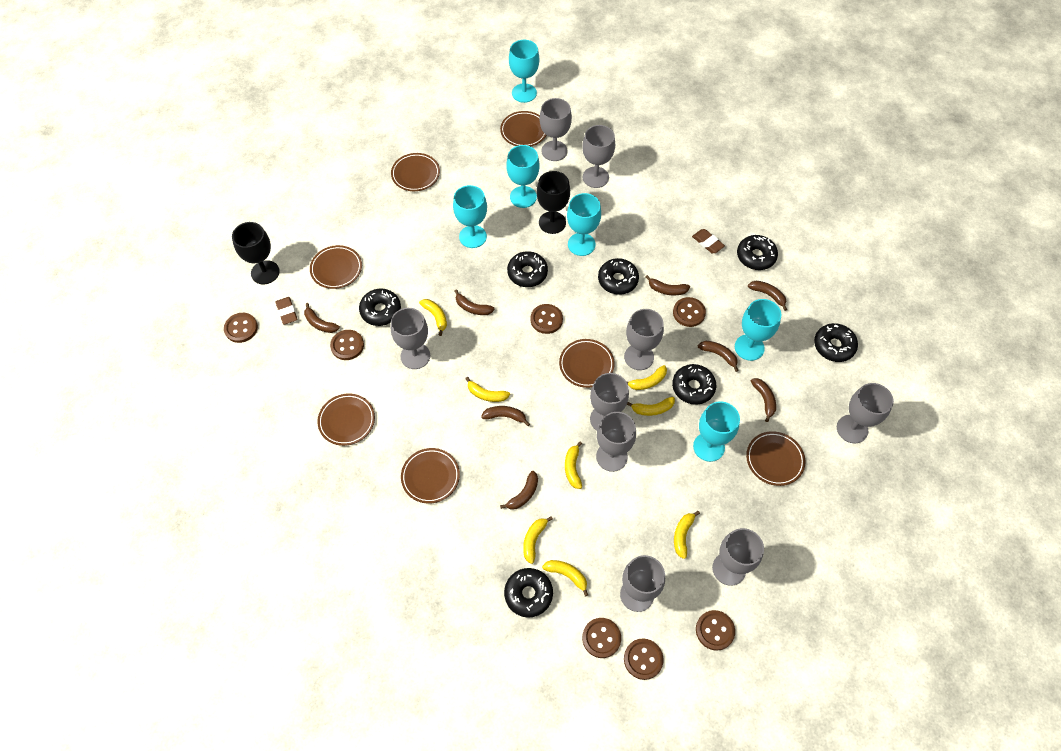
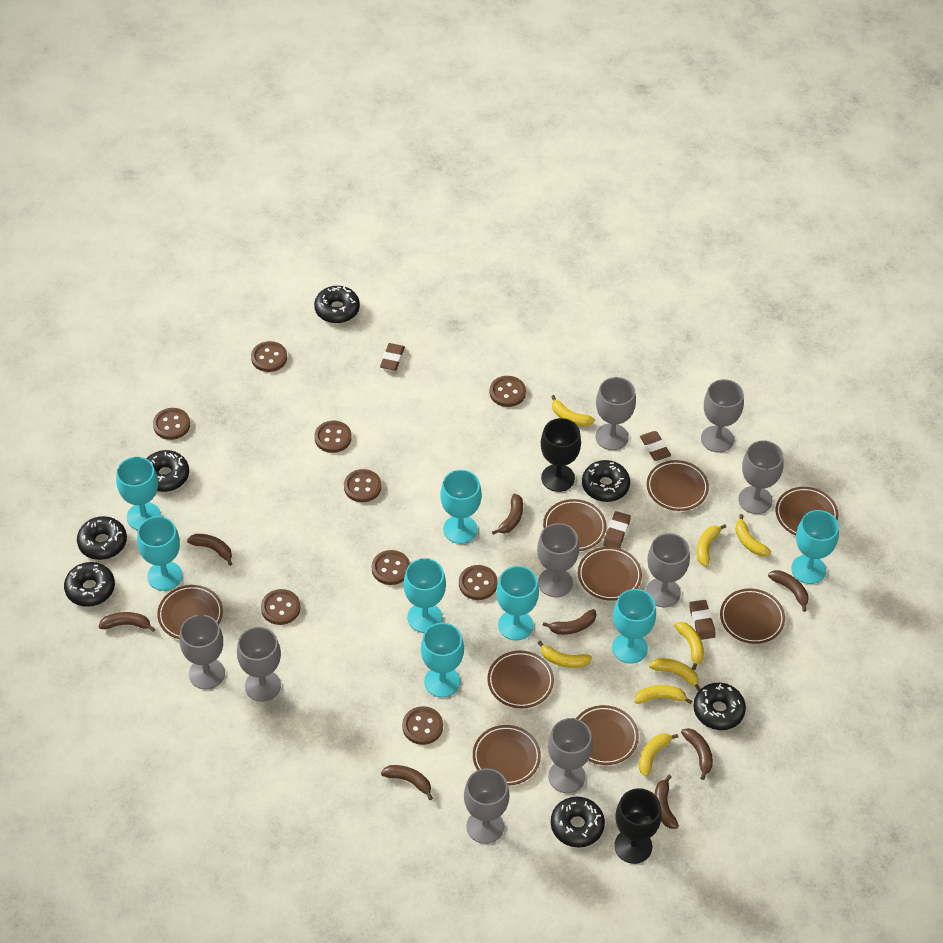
brown button: 7 -> 9
brown eraser: 2 -> 4
brown plate: 7 -> 9
turquoise goblet: 6 -> 8

